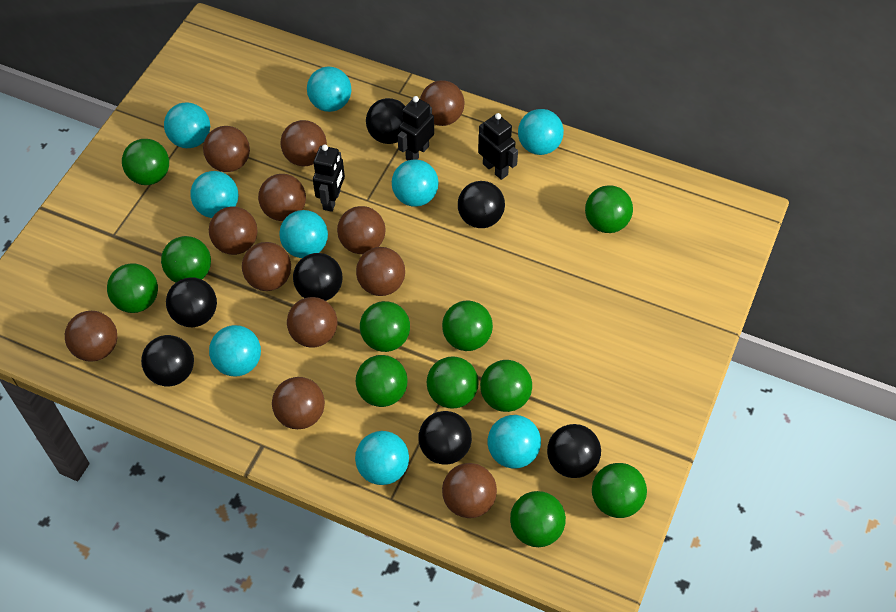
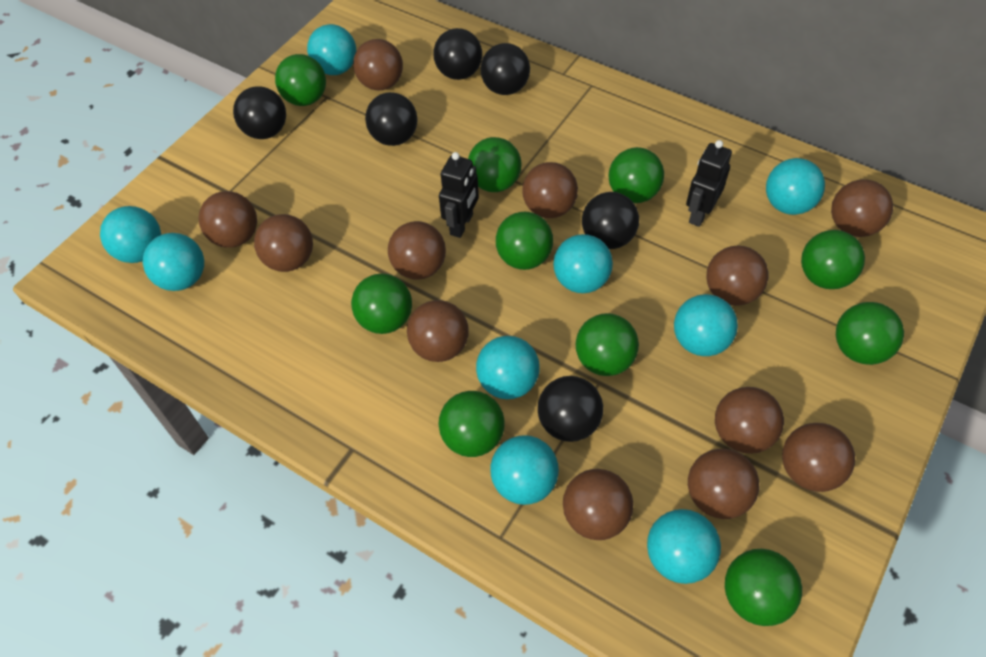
black ball: 7 -> 6
black robot: 3 -> 2
green ball: 11 -> 10

